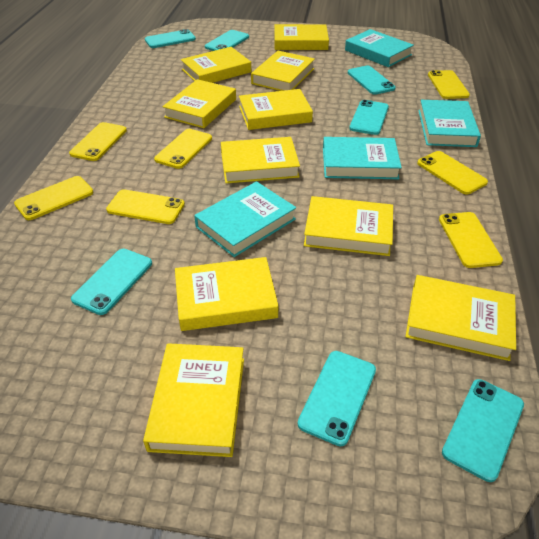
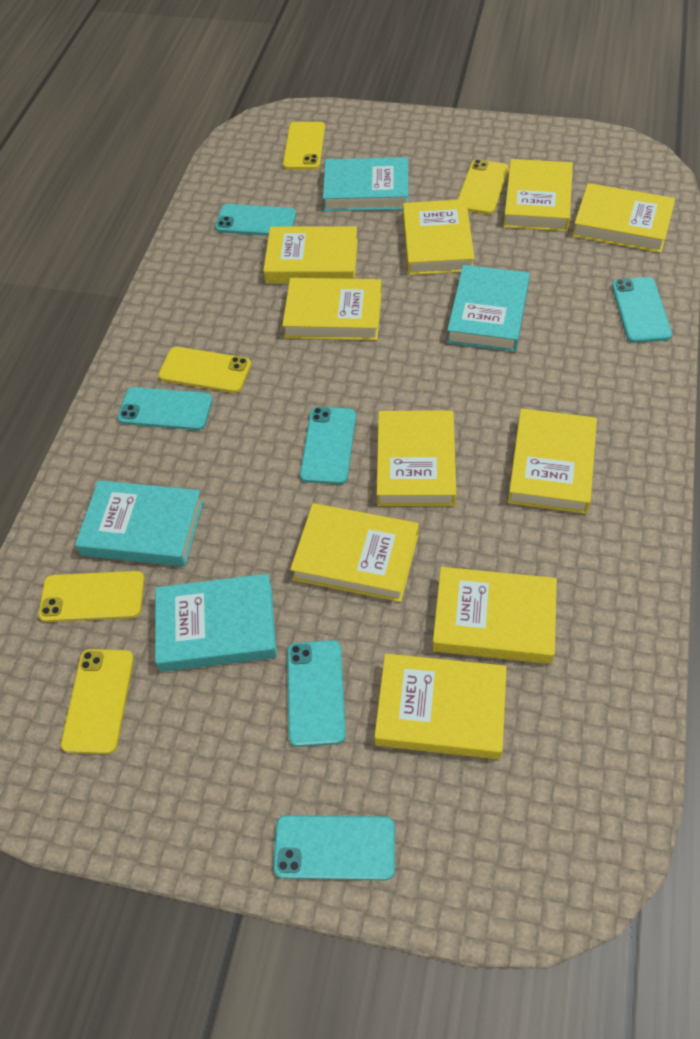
turquoise phone: 7 -> 6
yellow phone: 7 -> 5

